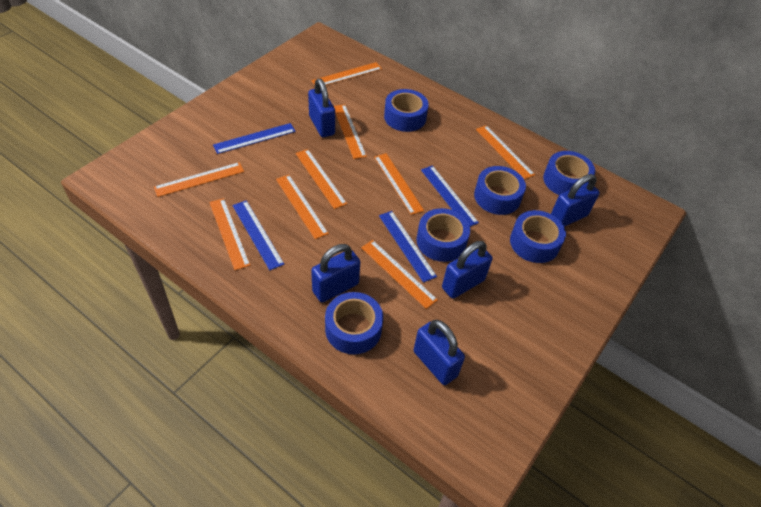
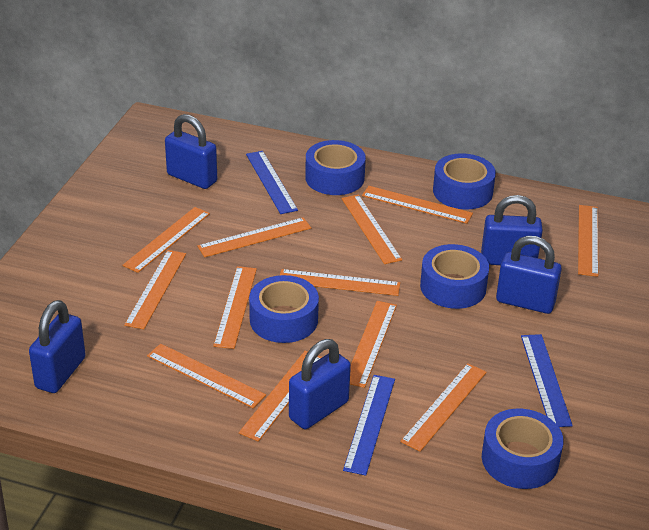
blue ruler: 4 -> 3
blue tape: 6 -> 5
orange ruler: 9 -> 12

